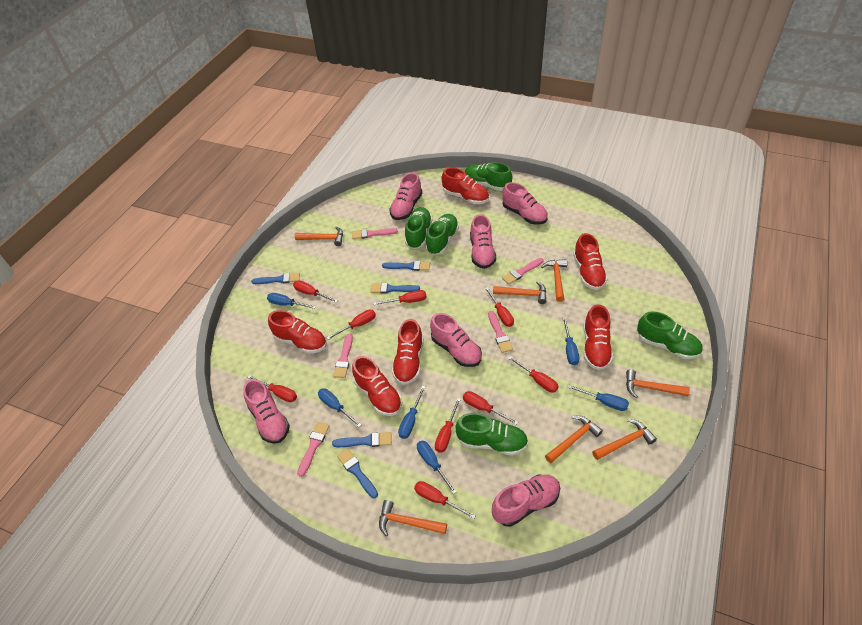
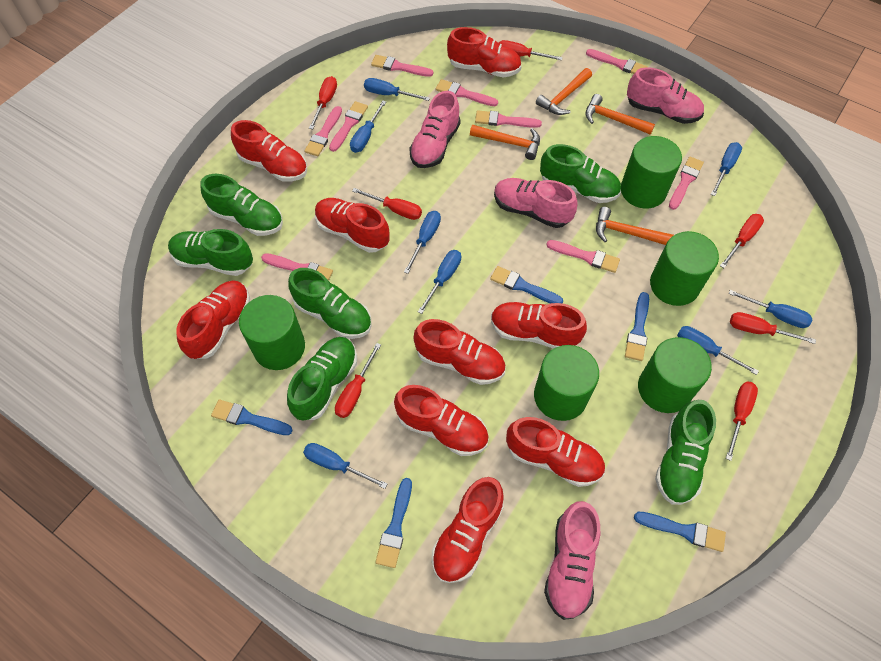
blue screwdriver: 6 -> 8
green cylinder: 0 -> 5
green shoe: 5 -> 6
orange hammer: 7 -> 4
pink brush: 5 -> 9
pink shoe: 6 -> 4
red screwdriver: 9 -> 7
red shoe: 6 -> 9

